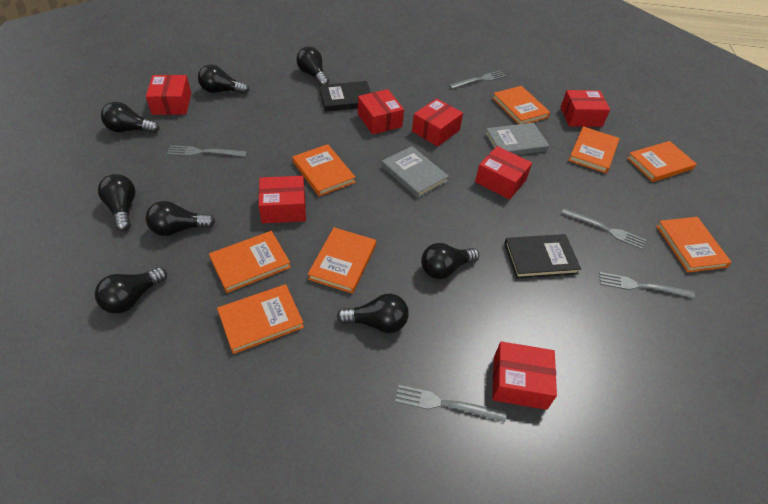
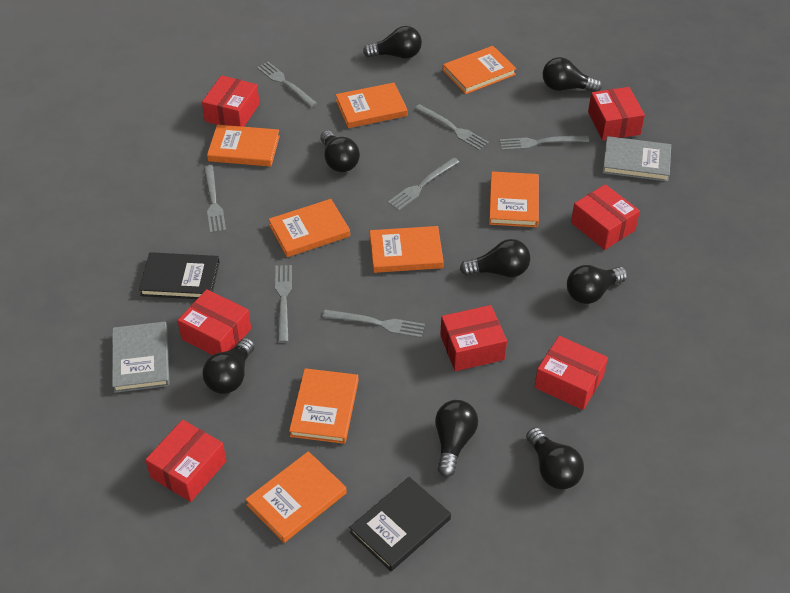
grey fork: 5 -> 7

